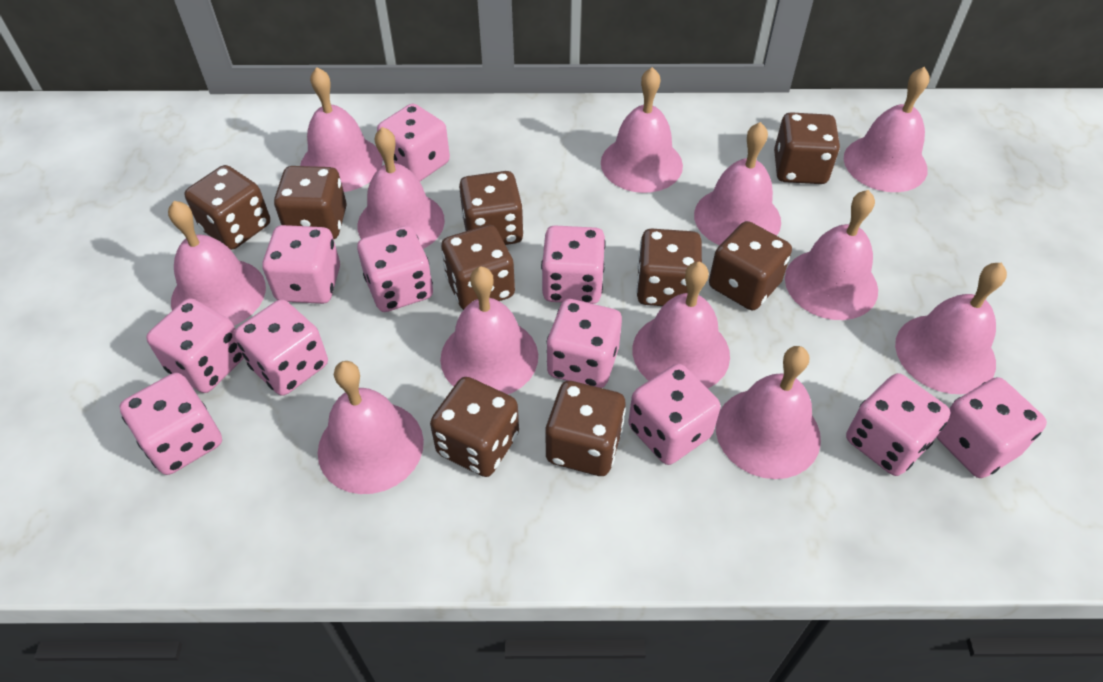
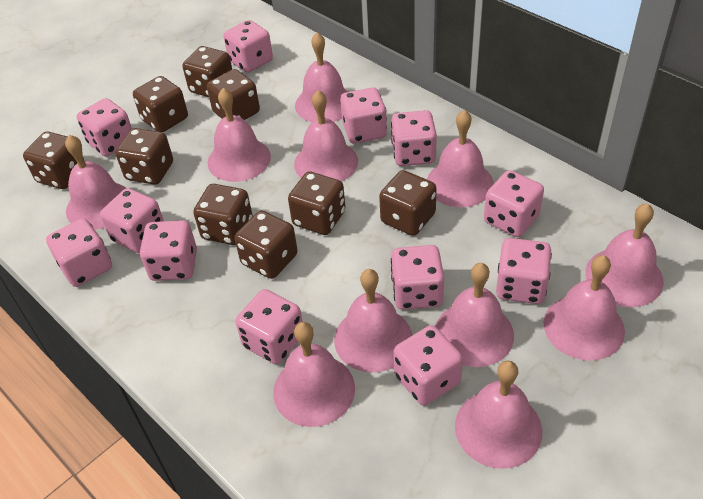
pink bell: 12 -> 11
pink dice: 11 -> 12

